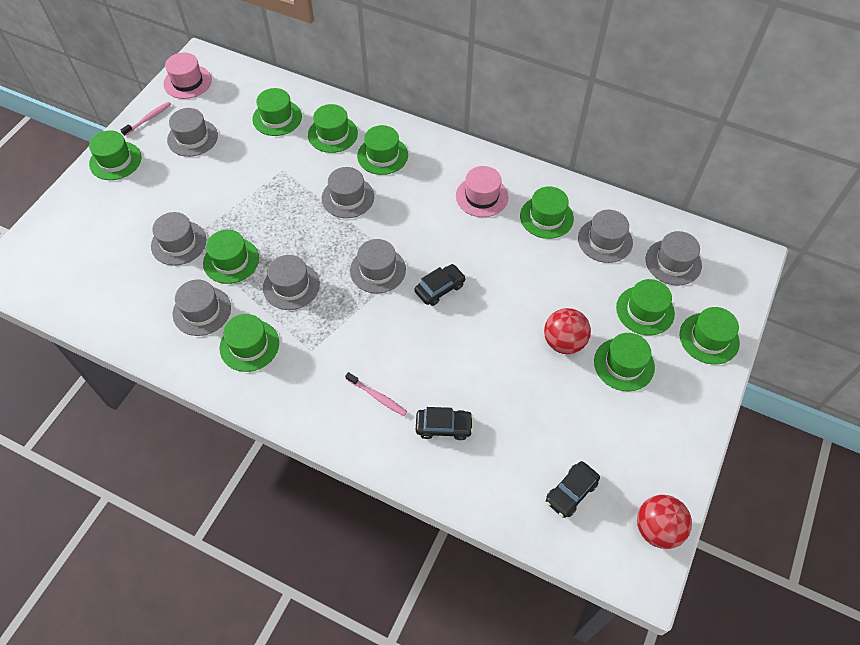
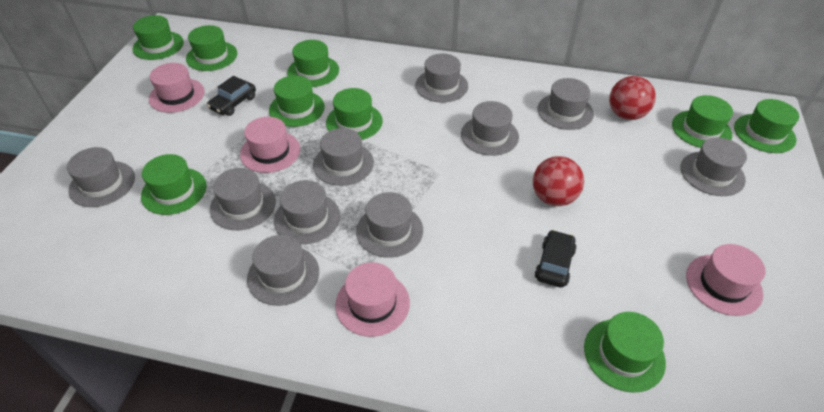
black car: 3 -> 2
green hat: 10 -> 9
grey hat: 8 -> 10
pink hat: 2 -> 4
pink toothbrush: 2 -> 0

